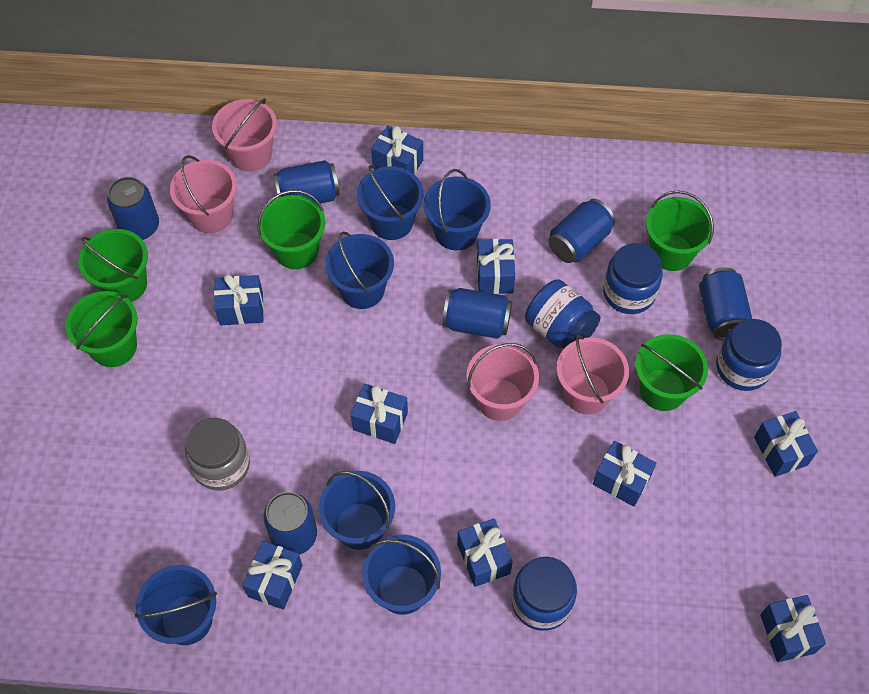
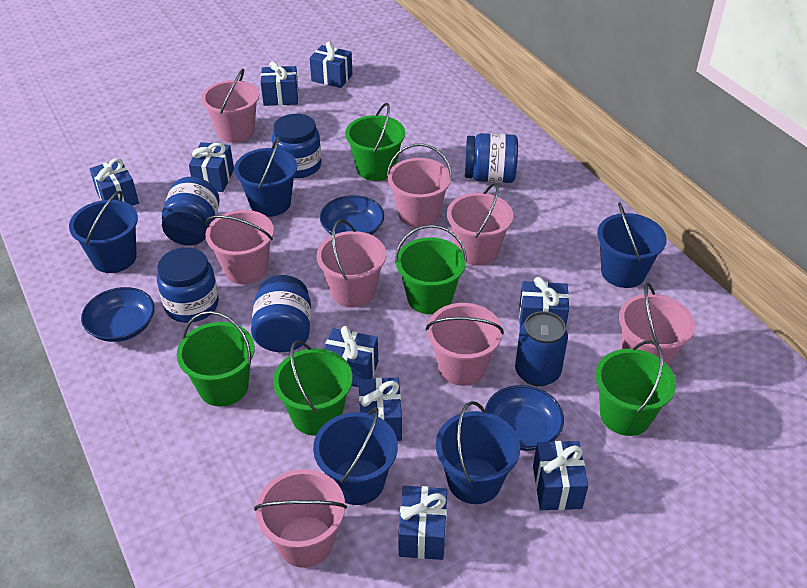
blue bowl: 0 -> 3
blue bucket: 6 -> 5
blue can: 6 -> 1
blue jar: 4 -> 5
grey jar: 1 -> 0
pink bucket: 4 -> 8

